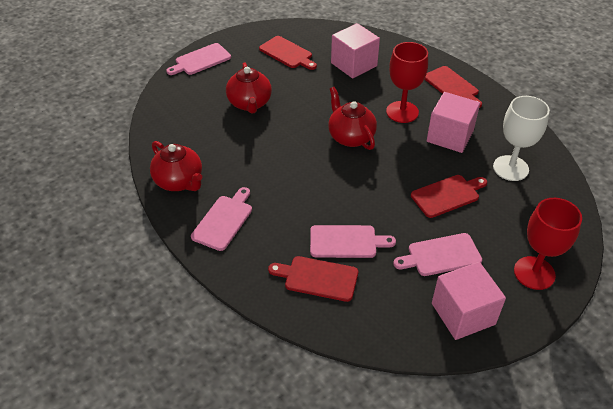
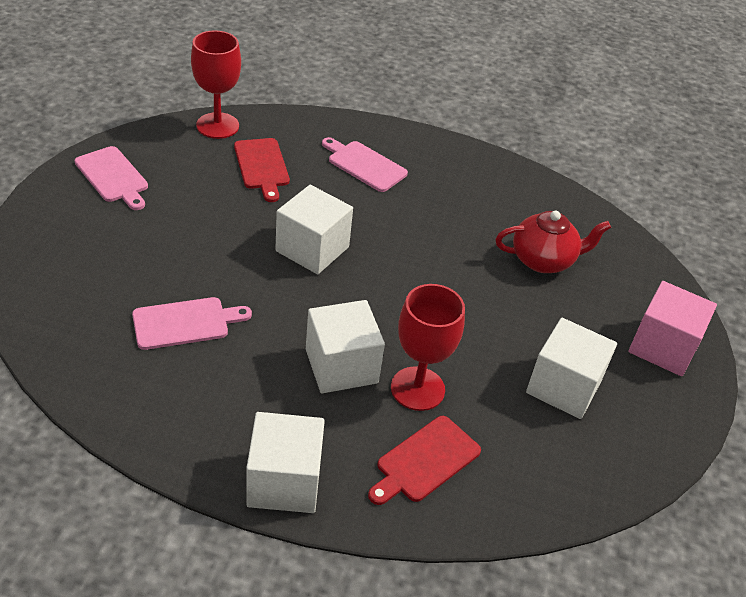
pink cube: 3 -> 1
pink cutting board: 4 -> 3
red cutting board: 4 -> 2
red teapot: 3 -> 1
white cube: 0 -> 4
white goblet: 1 -> 0

